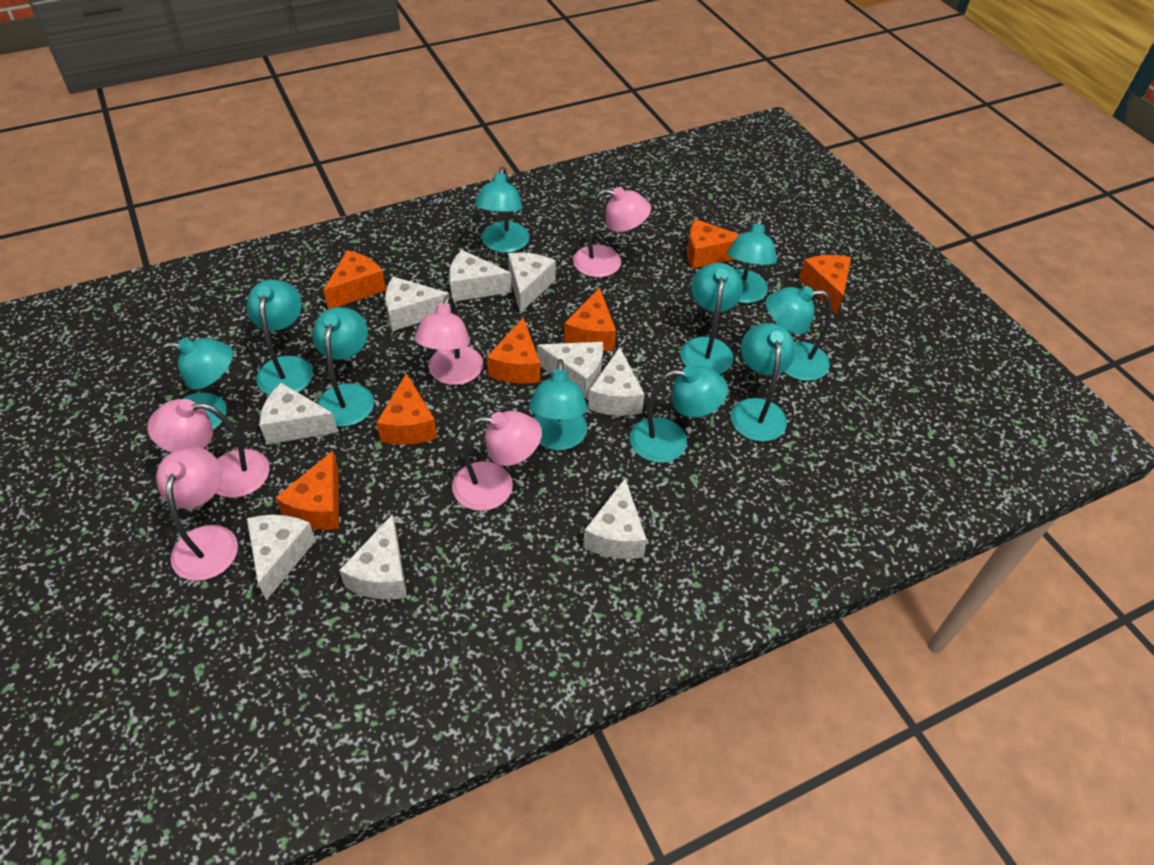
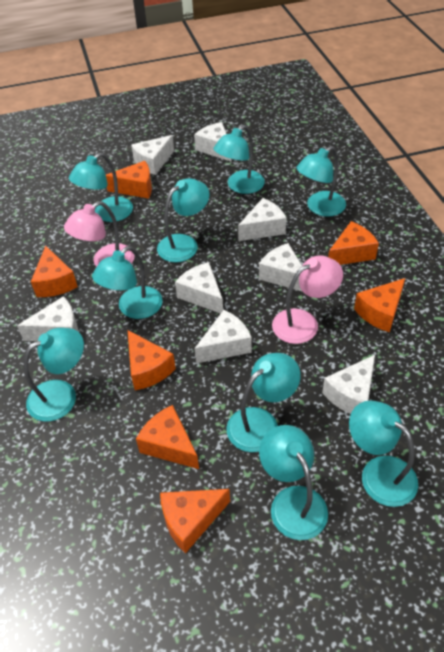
pink lamp: 5 -> 2
turquoise lamp: 10 -> 9
white cheese: 9 -> 8

